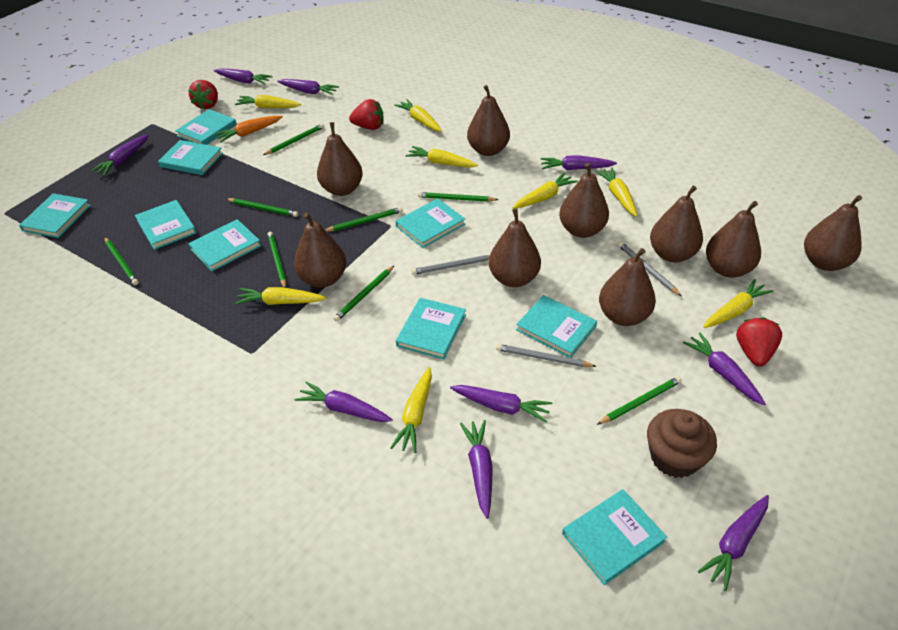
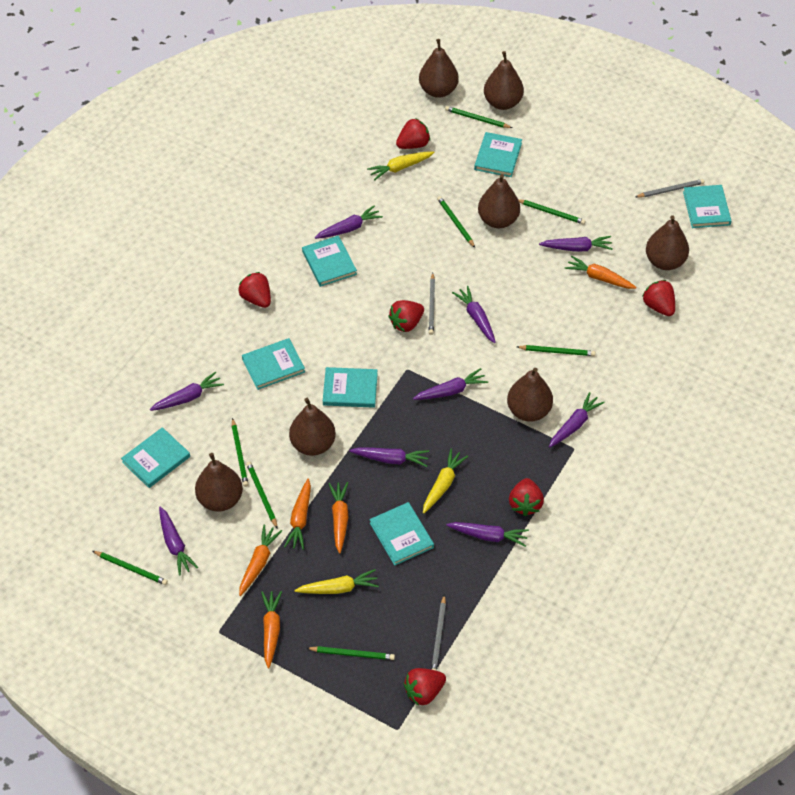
brown cupcake: 1 -> 0
brown pear: 9 -> 7
orange carrot: 1 -> 5
red strawberry: 3 -> 6
turquoise book: 9 -> 7
yellow carrot: 8 -> 3

